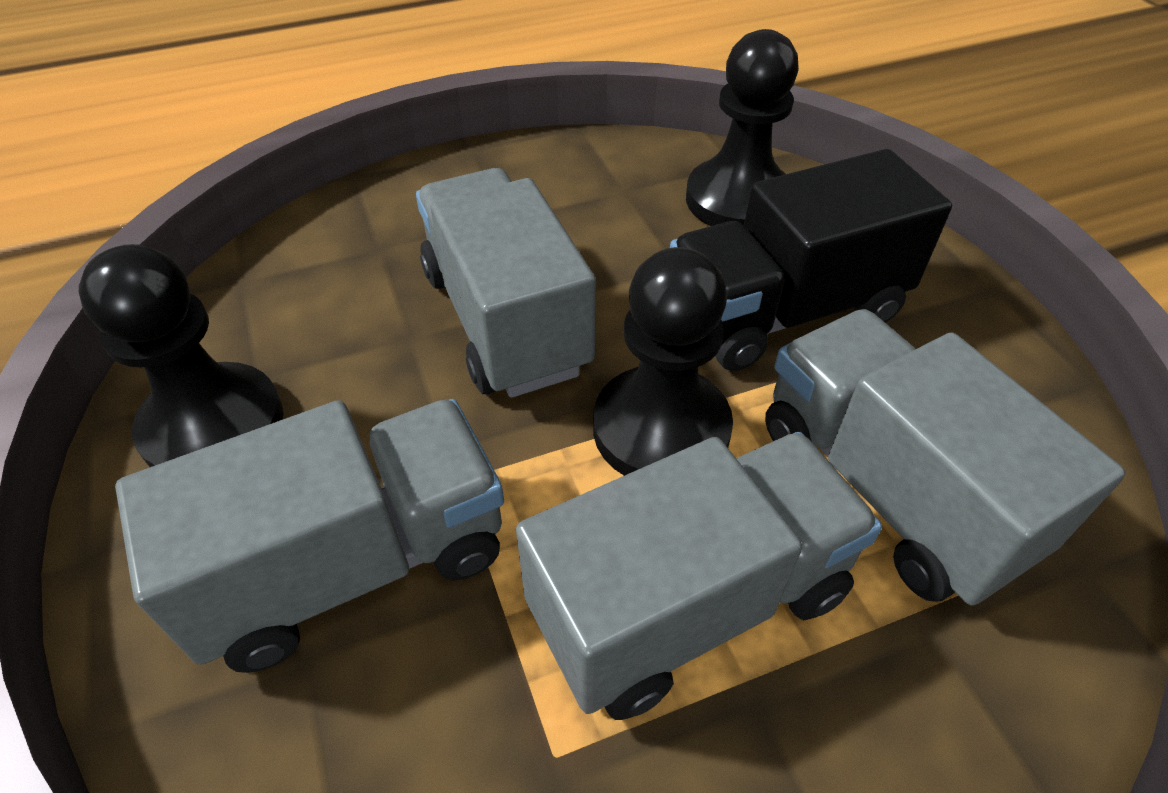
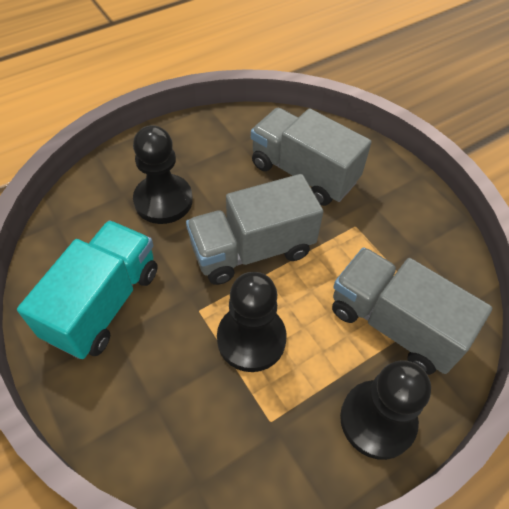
black truck: 1 -> 0
grey truck: 4 -> 3
turquoise truck: 0 -> 1

